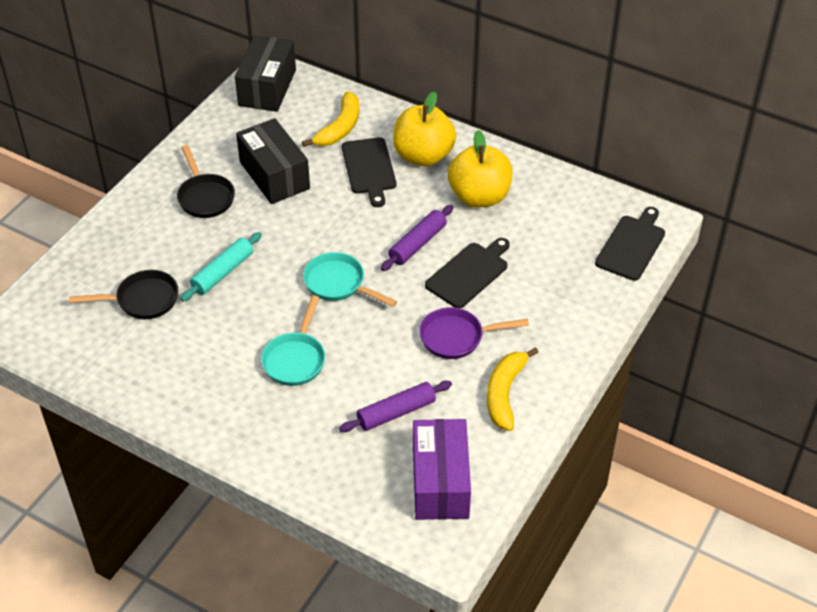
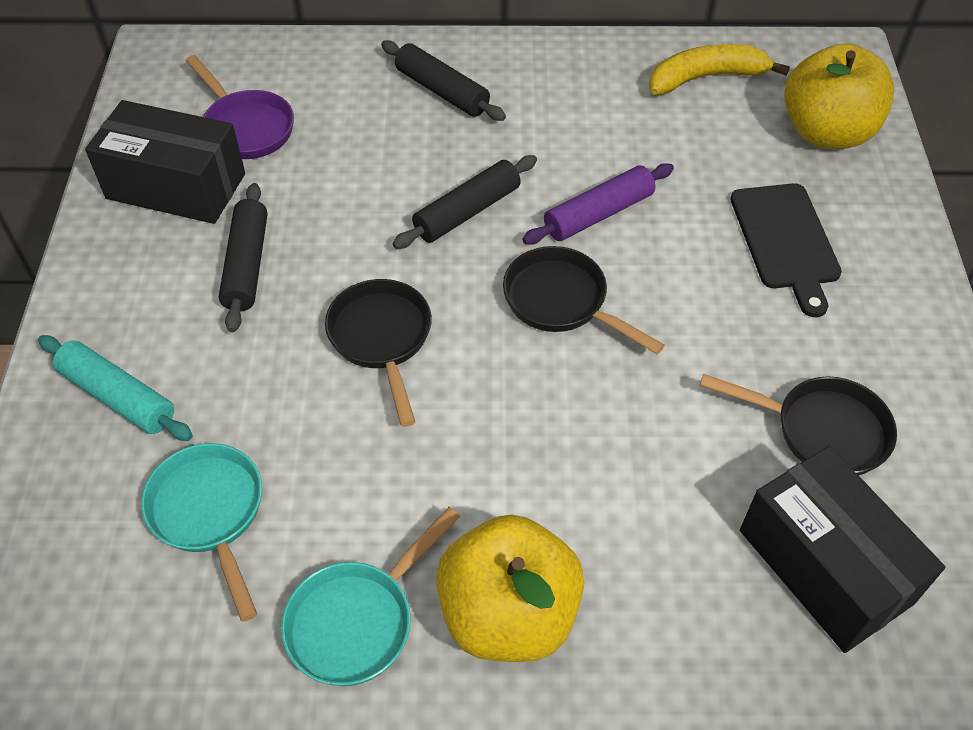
black cutting board: 3 -> 1
black pan: 2 -> 3
black rolling pin: 0 -> 3
purple box: 1 -> 0
purple rolling pin: 2 -> 1
yellow banana: 2 -> 1

